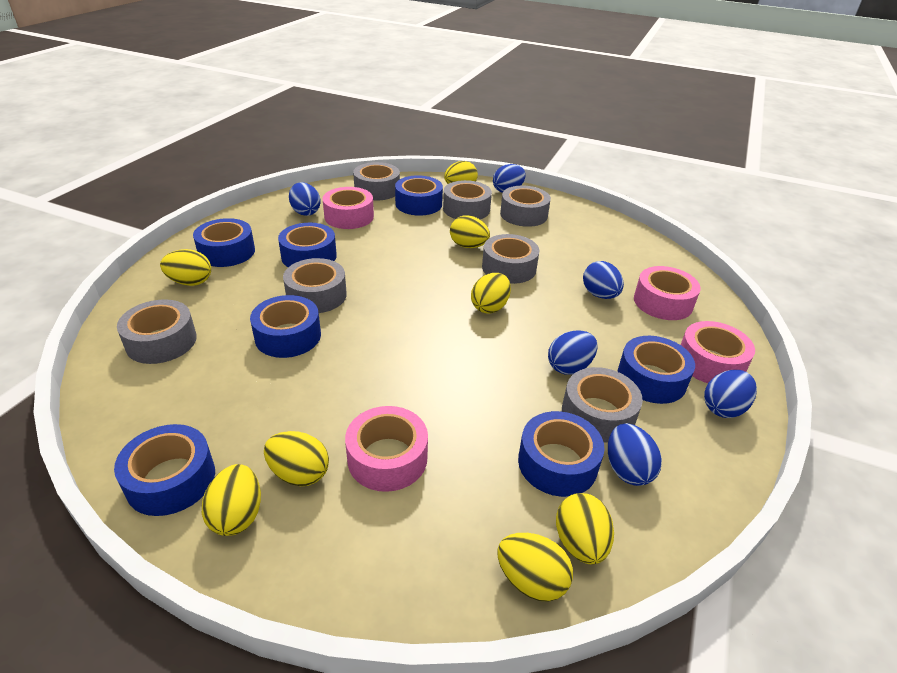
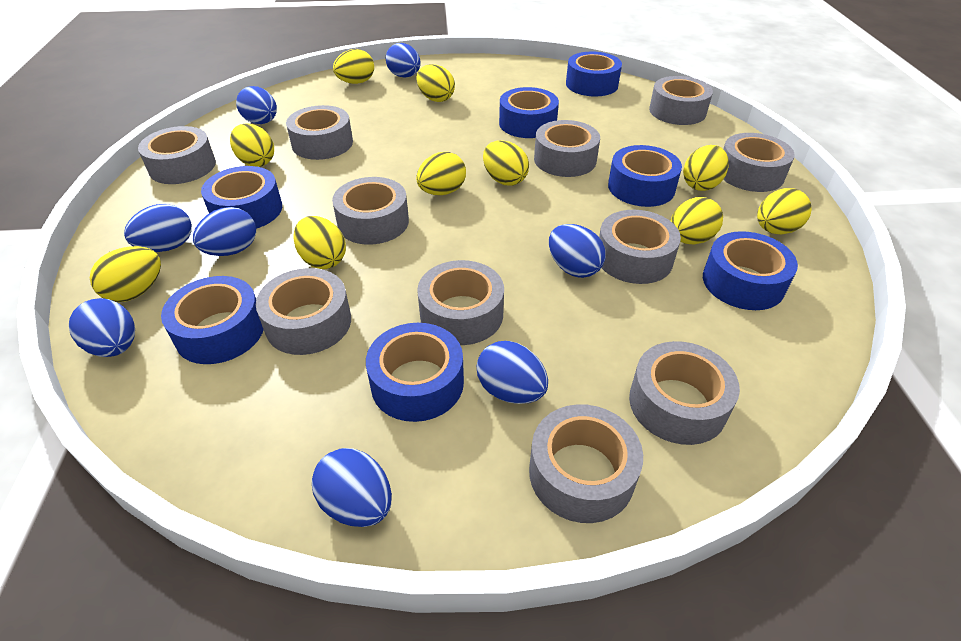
blue egg: 6 -> 8
grey tape: 7 -> 11
pink tape: 4 -> 0
yellow egg: 8 -> 10

